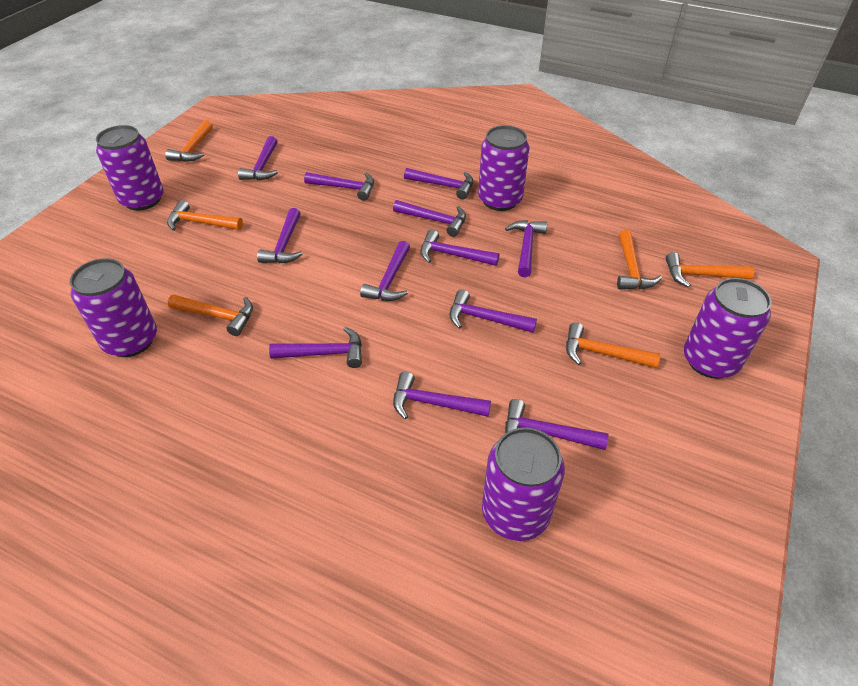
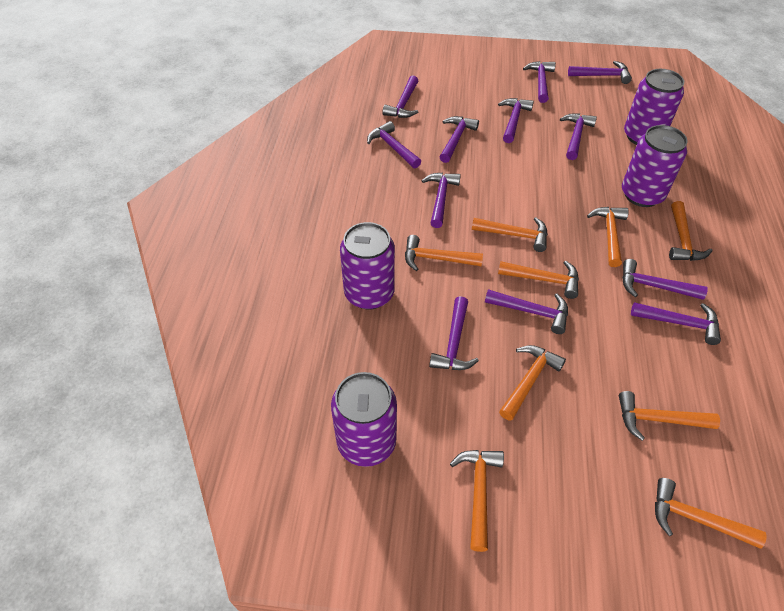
orange hammer: 6 -> 9
purple can: 5 -> 4

